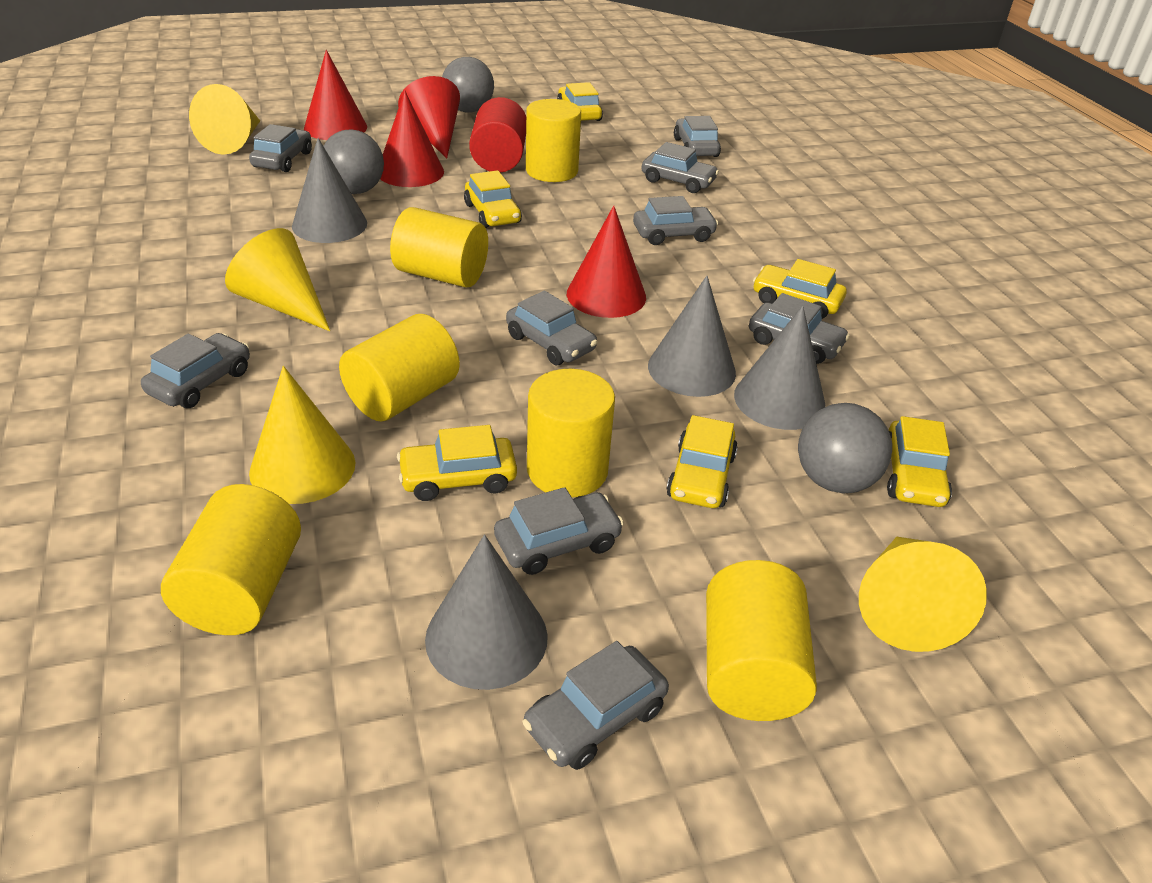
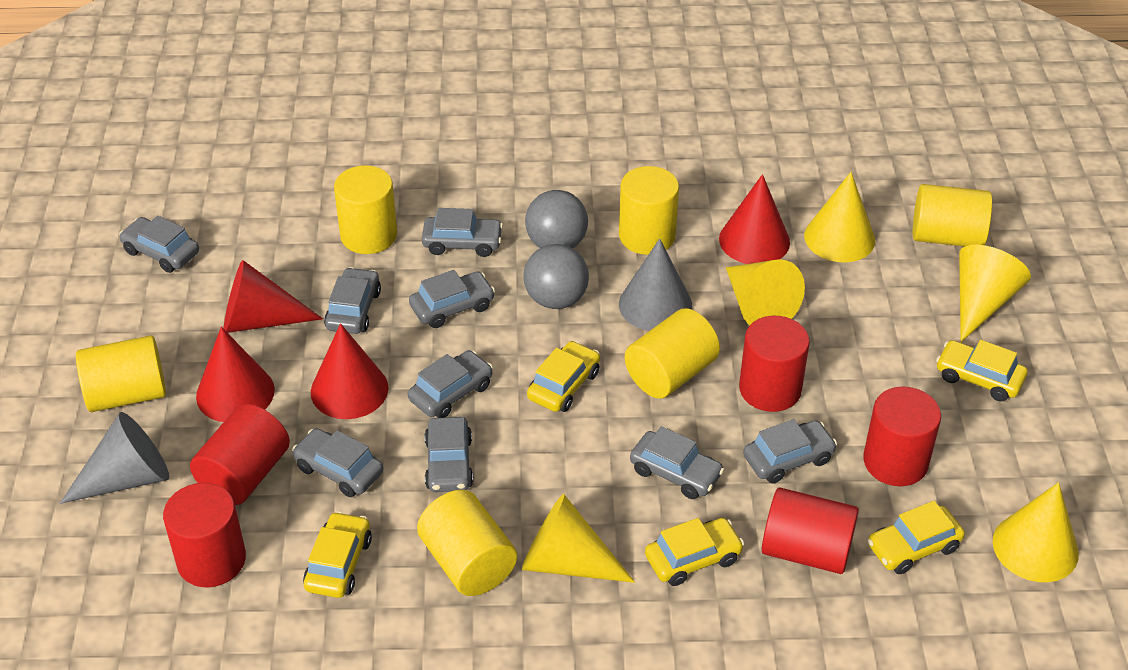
grey ball: 3 -> 2
grey cone: 4 -> 2
red cylinder: 1 -> 5
yellow car: 6 -> 5
yellow cone: 4 -> 5

